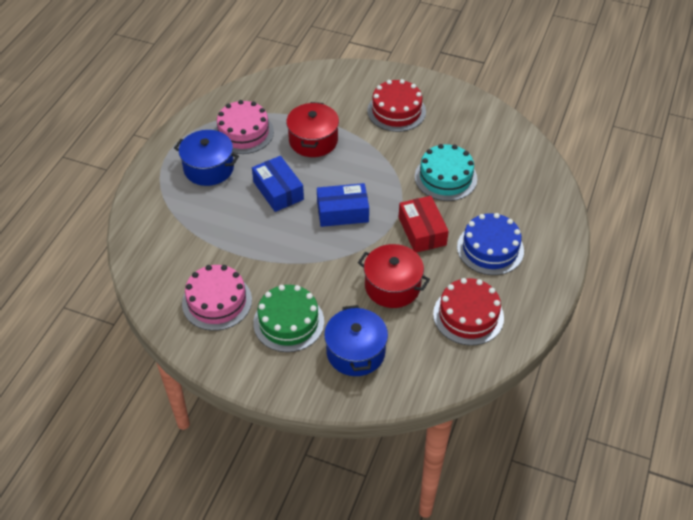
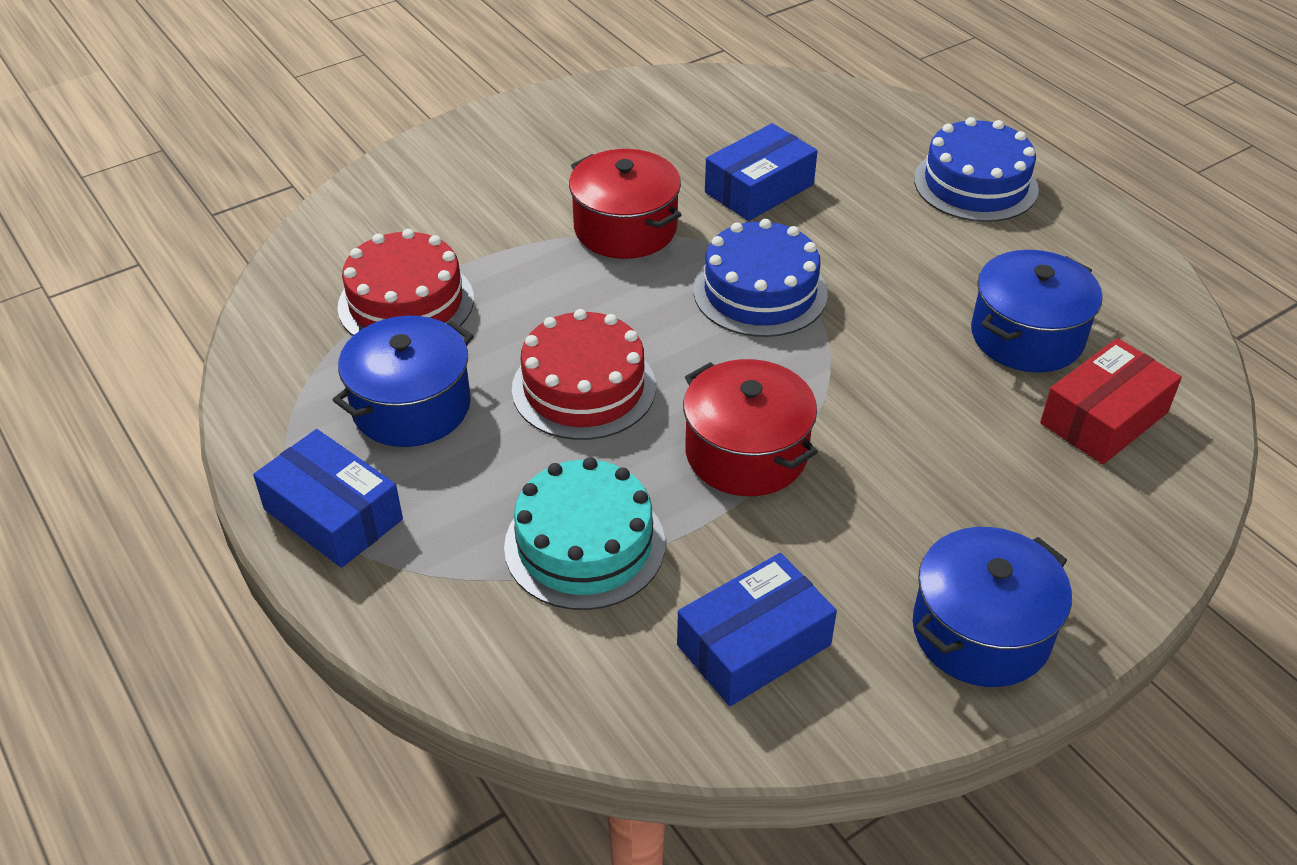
blue box: 2 -> 3
blue cake: 1 -> 2
blue pot: 2 -> 3
green cake: 1 -> 0
pink cake: 2 -> 0

